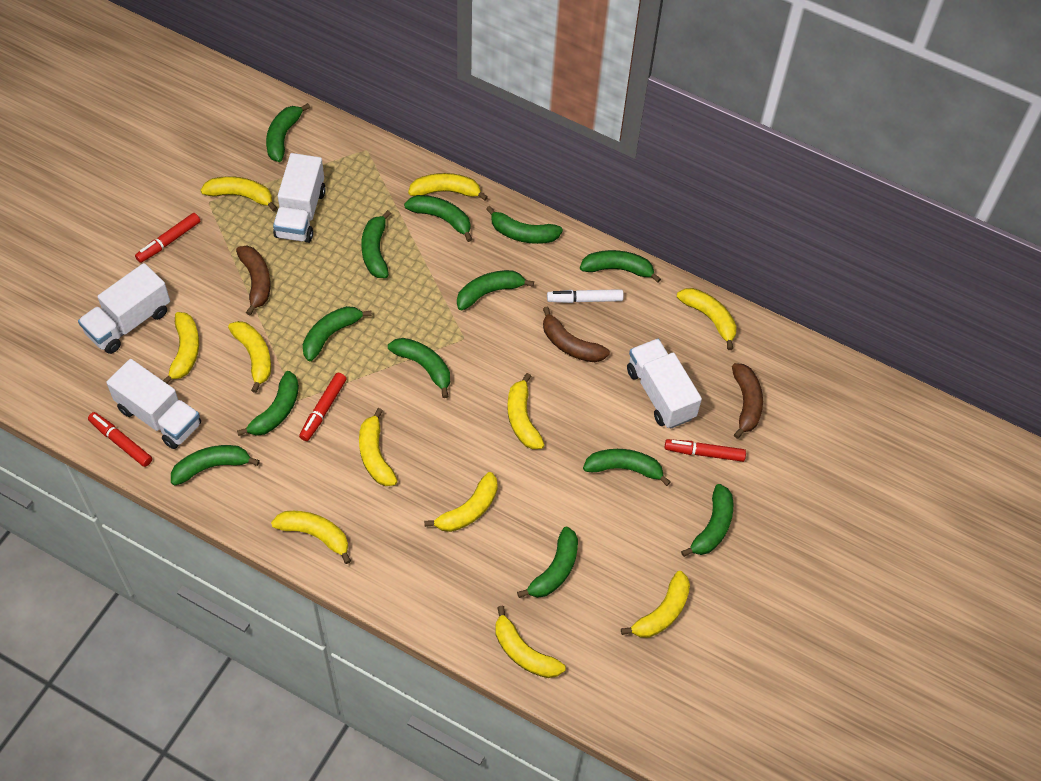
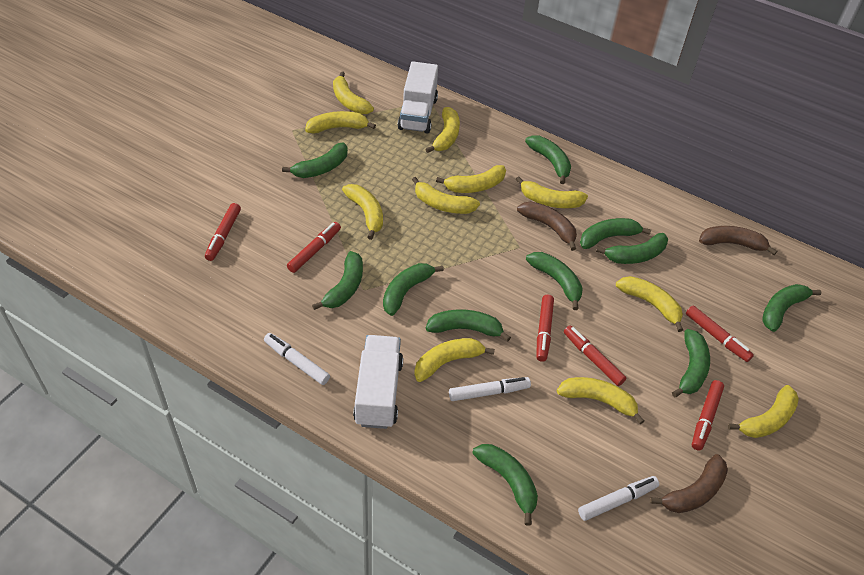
green banana: 13 -> 11
red marker: 4 -> 6
white marker: 1 -> 3
white truck: 4 -> 2

